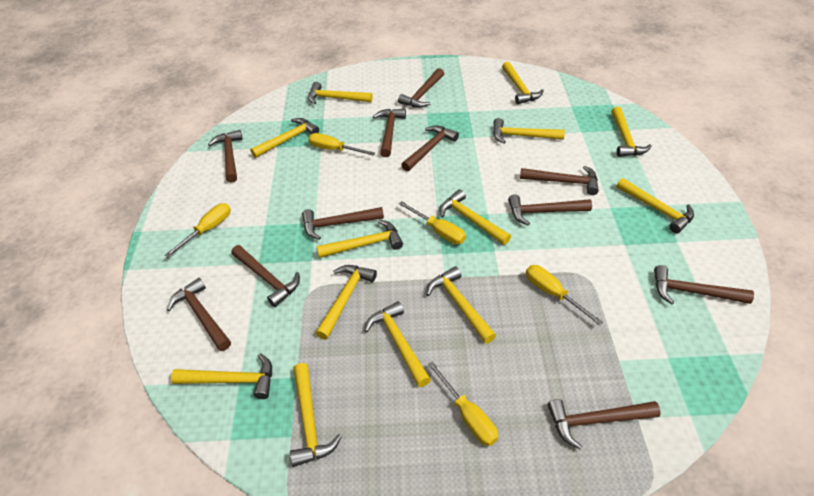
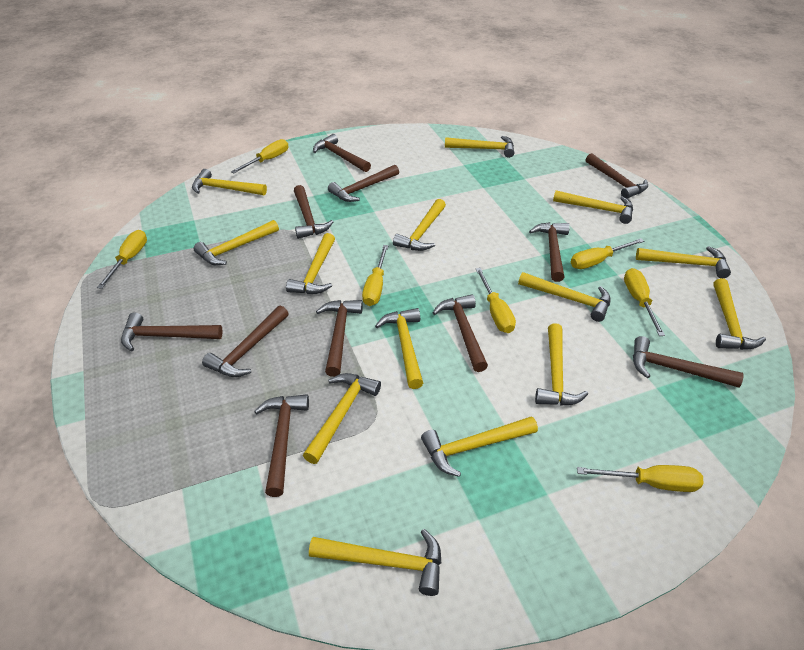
yellow hammer: 13 -> 14
yellow screwdriver: 5 -> 7

